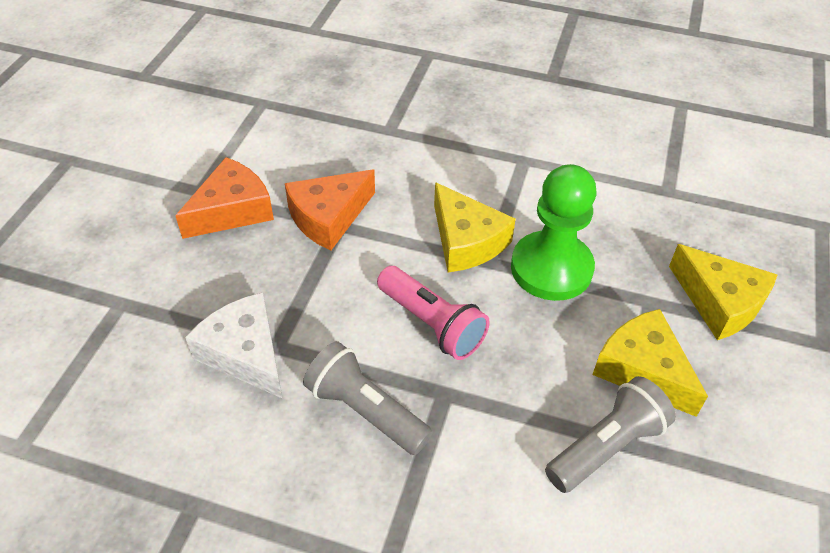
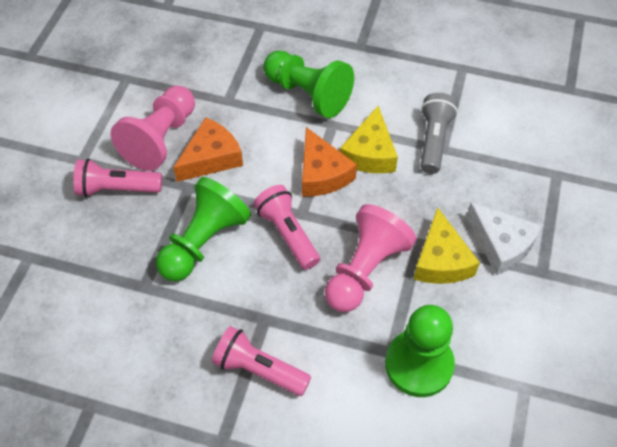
green pawn: 1 -> 3
grey flashlight: 2 -> 1
pink flashlight: 1 -> 3
pink pawn: 0 -> 2
yellow cheese: 3 -> 2

